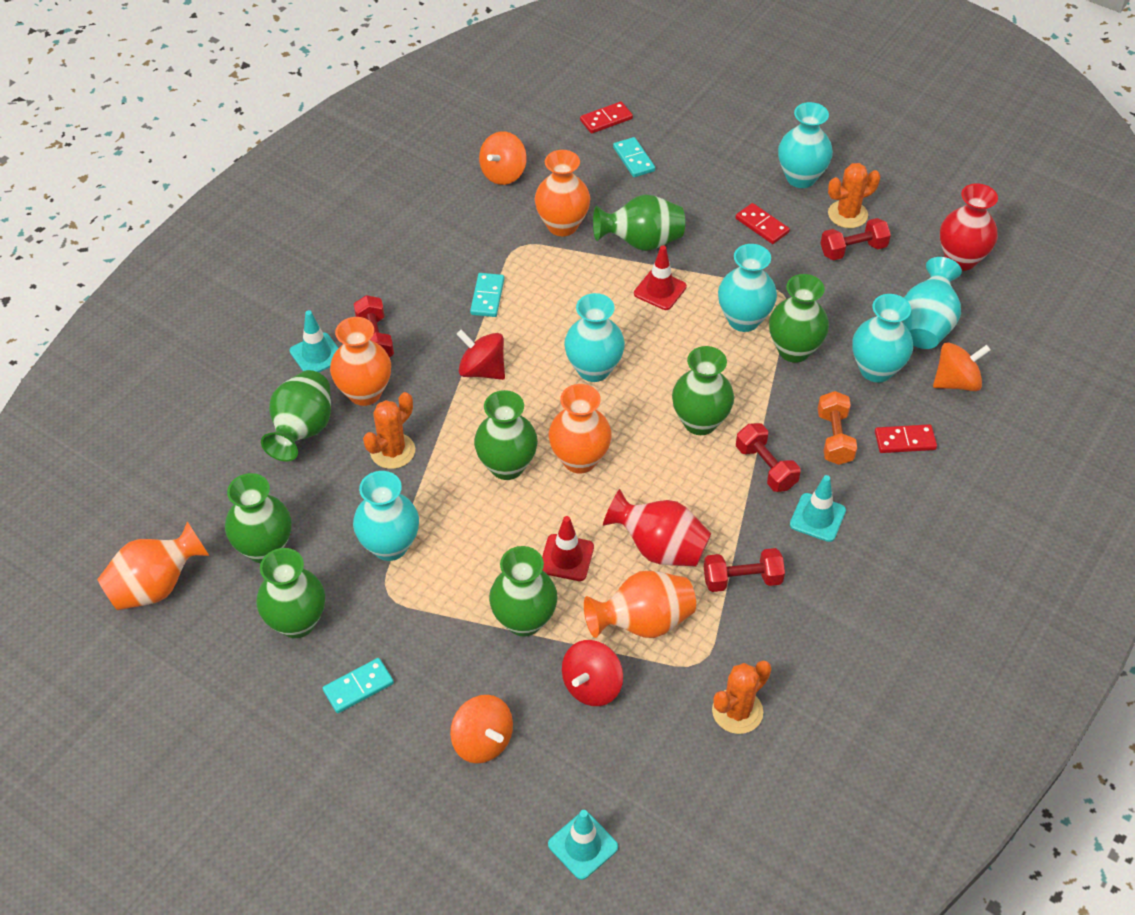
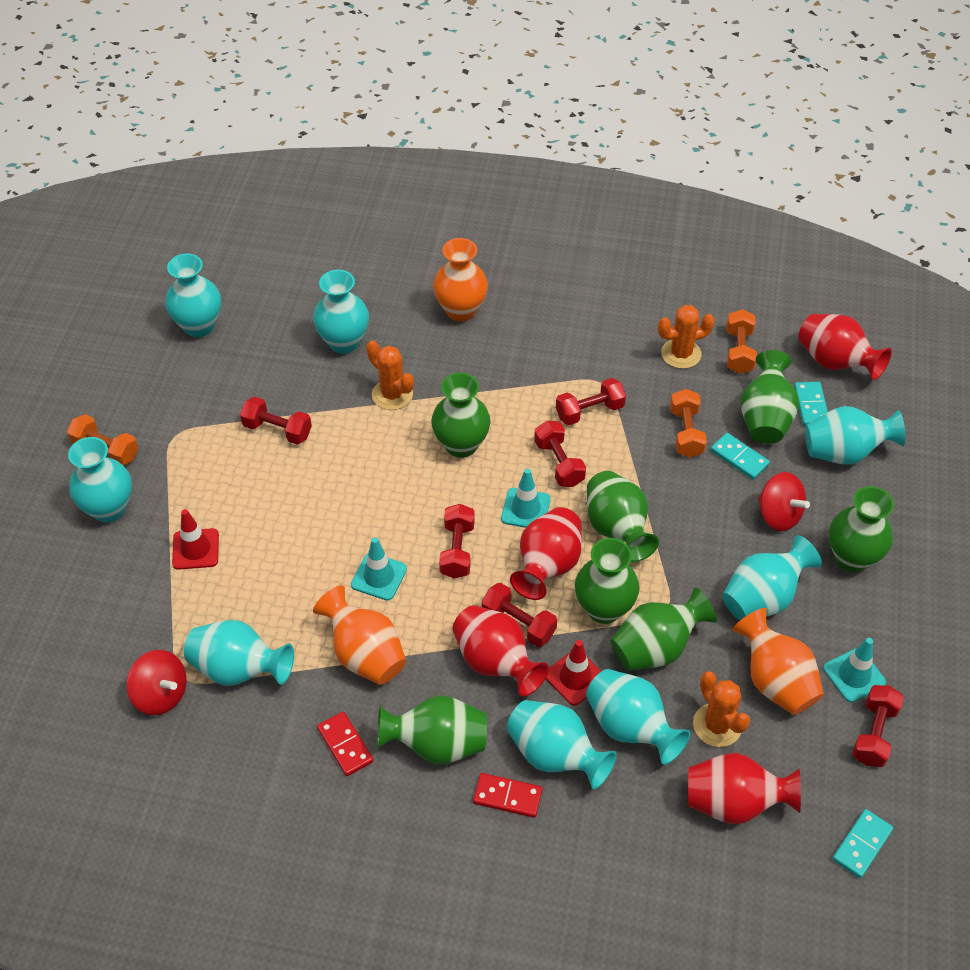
green vase: 8 -> 7
orange dumbbell: 1 -> 3
orange spinning top: 3 -> 0
orange vase: 5 -> 3
red domino: 3 -> 2
red dumbbell: 4 -> 6
red vase: 2 -> 4
turquoise vase: 6 -> 8

